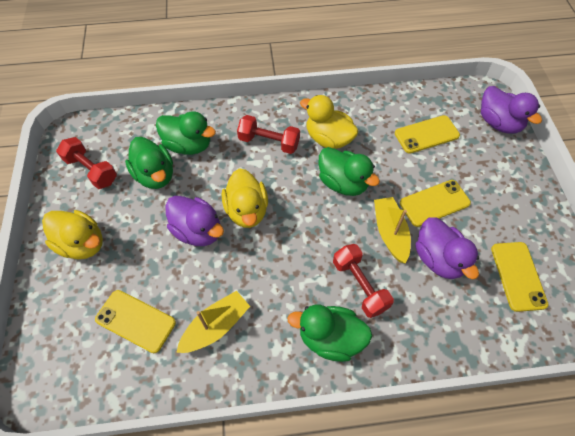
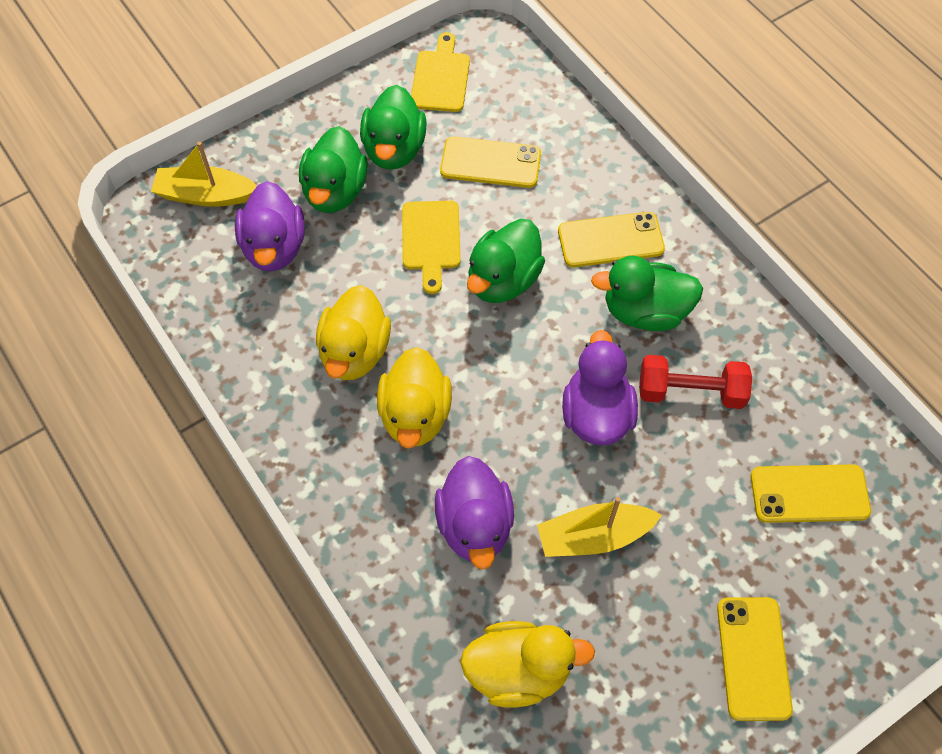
red dumbbell: 3 -> 1
yellow cutting board: 0 -> 2

